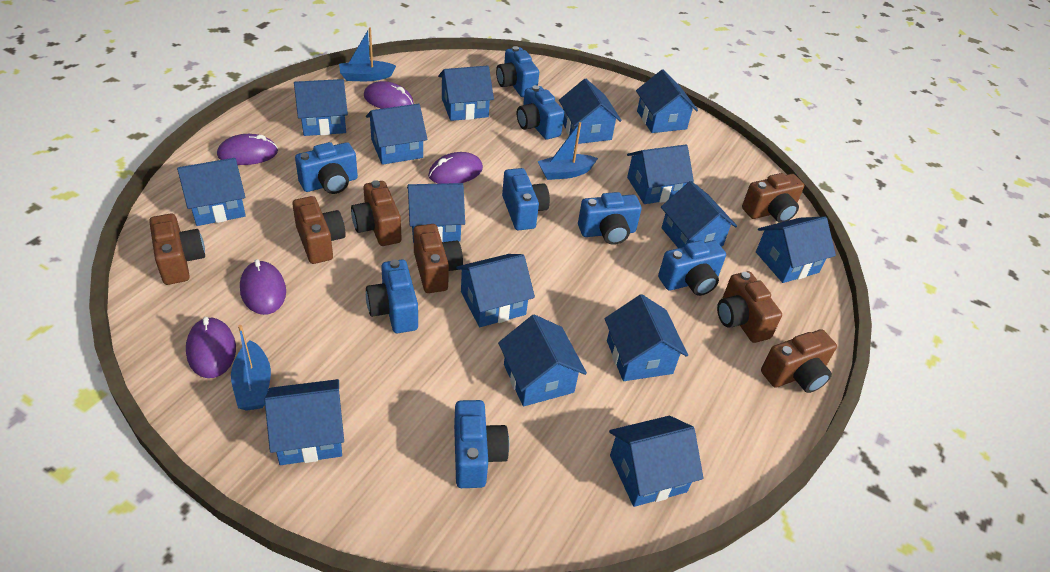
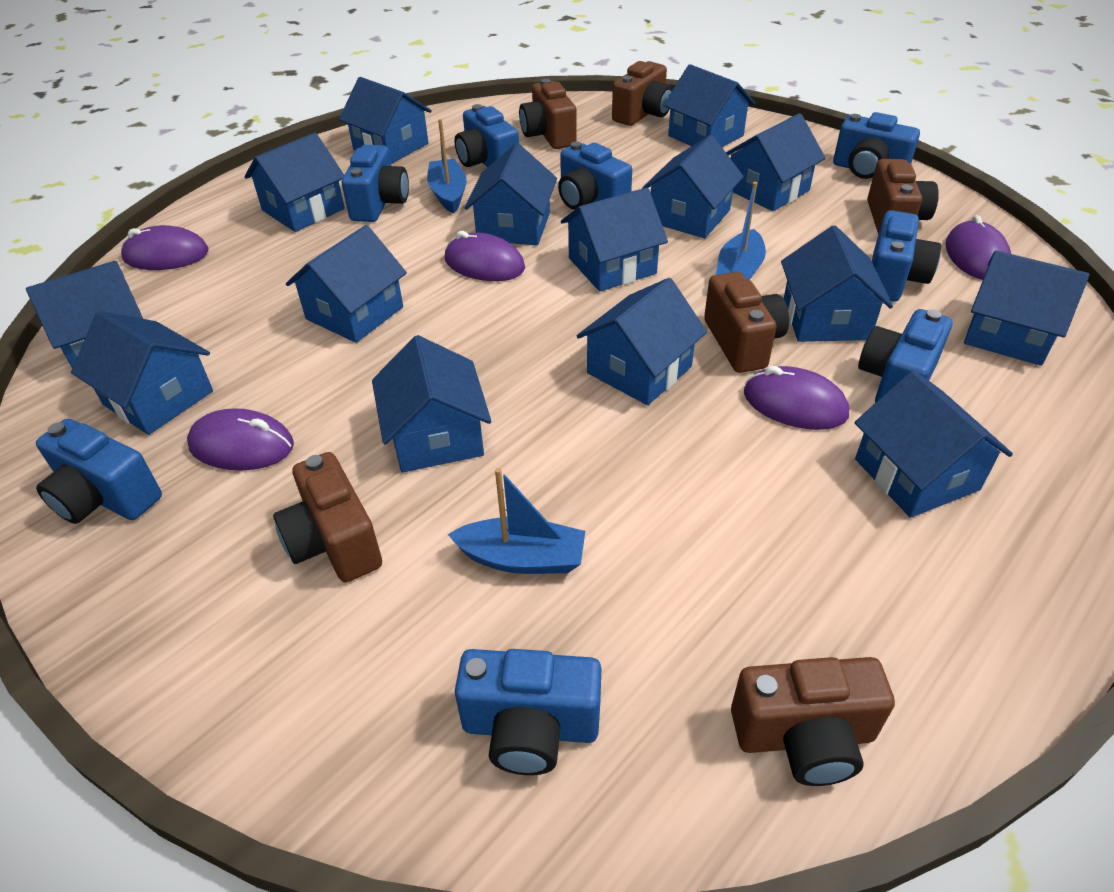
brown camera: 7 -> 6

